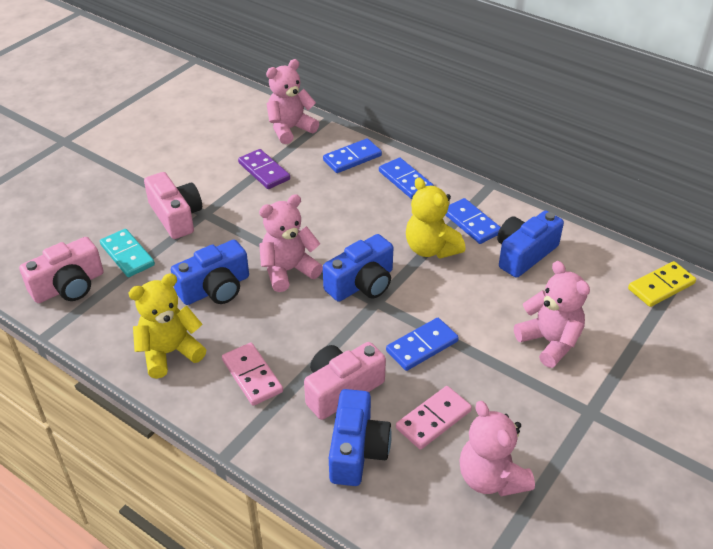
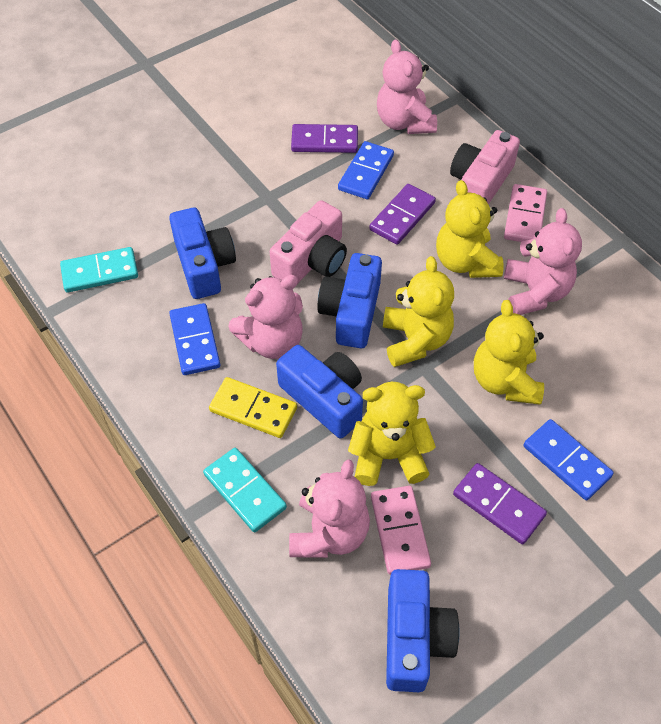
blue domino: 4 -> 3
pink camera: 3 -> 2
purple domino: 1 -> 3
turquoise domino: 1 -> 2
yellow teddy bear: 2 -> 4

